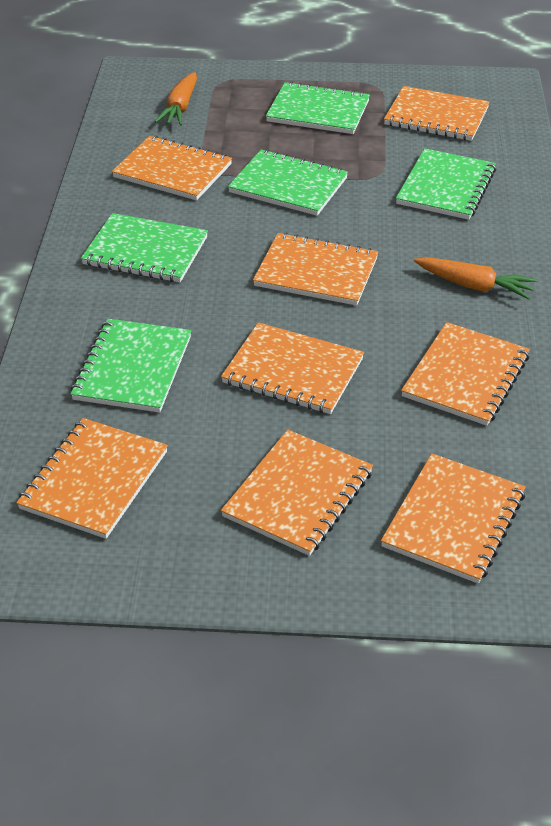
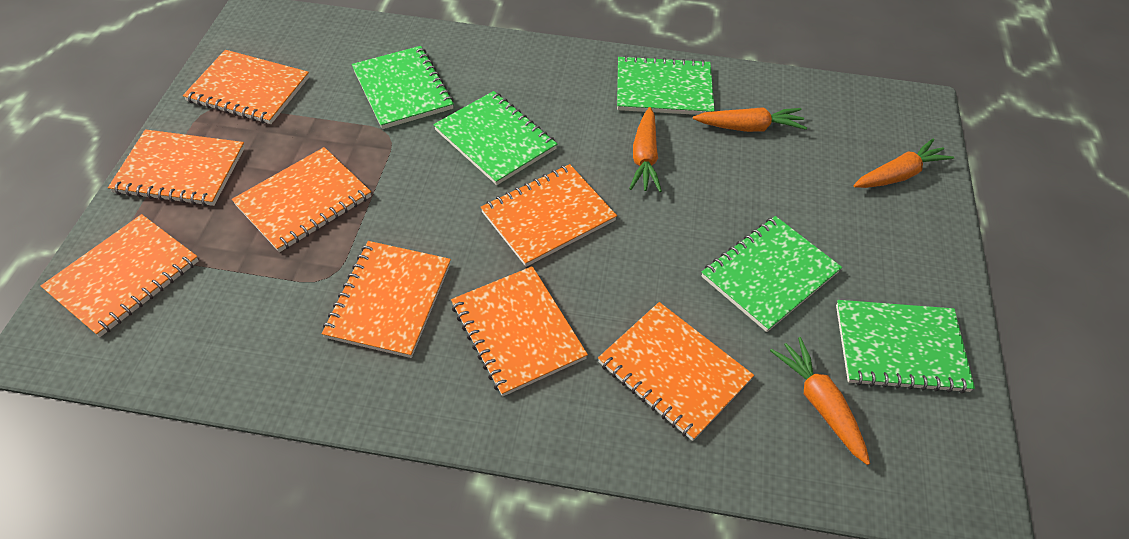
orange carrot: 2 -> 4

